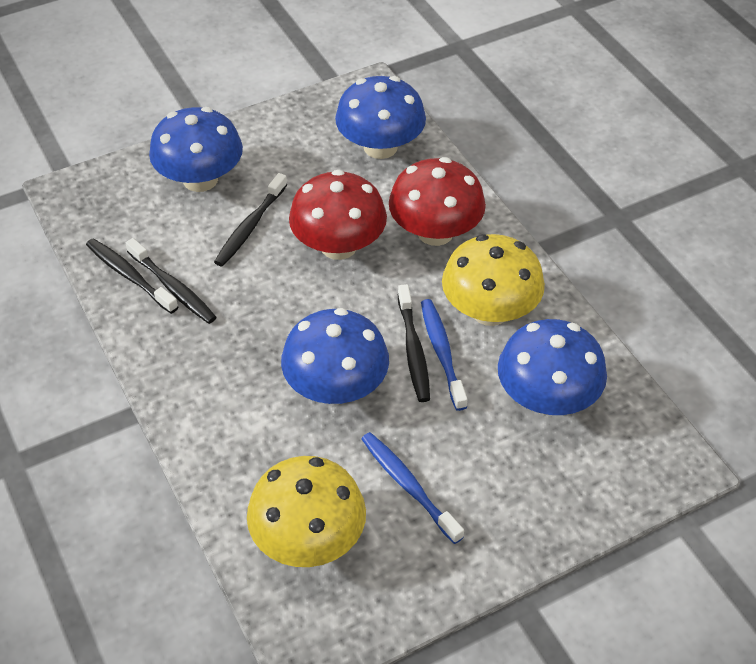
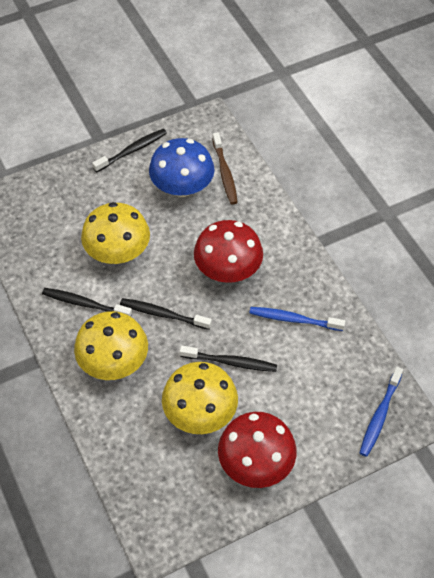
blue mushroom: 4 -> 1
brown toothbrush: 0 -> 1
yellow mushroom: 2 -> 3

